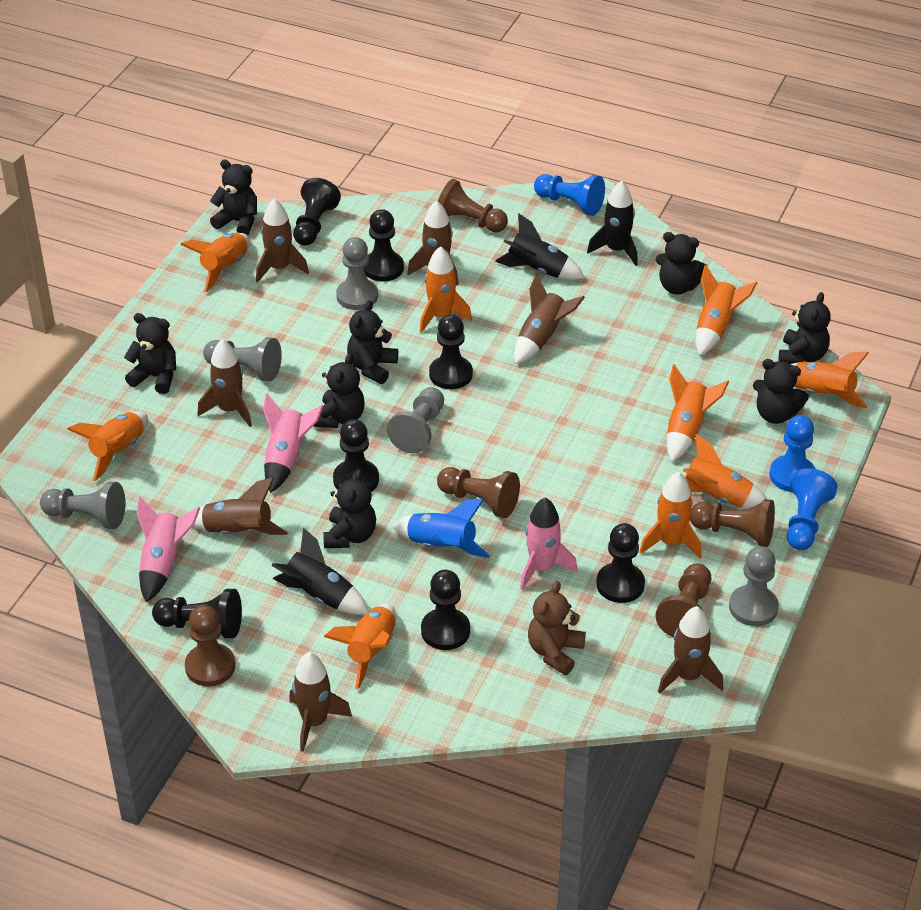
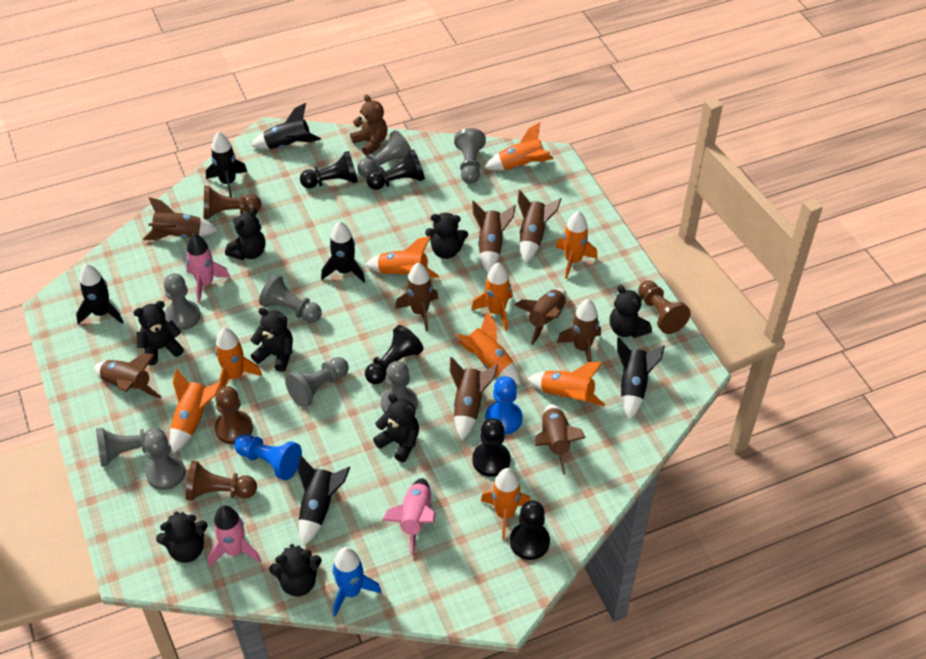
black pawn: 7 -> 5
black rocket: 3 -> 6
blue pawn: 3 -> 2
brown pawn: 5 -> 4
brown rocket: 7 -> 9
grey pawn: 5 -> 8

